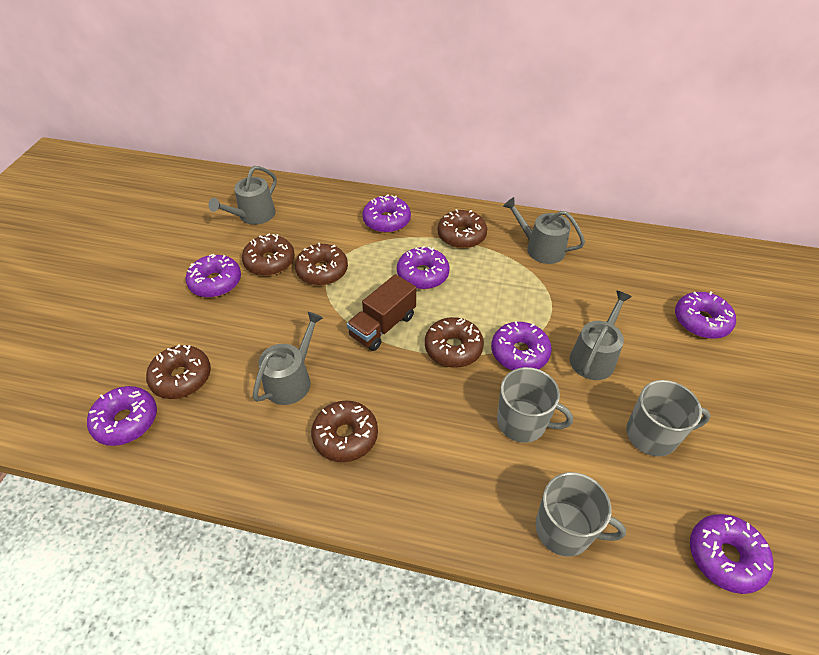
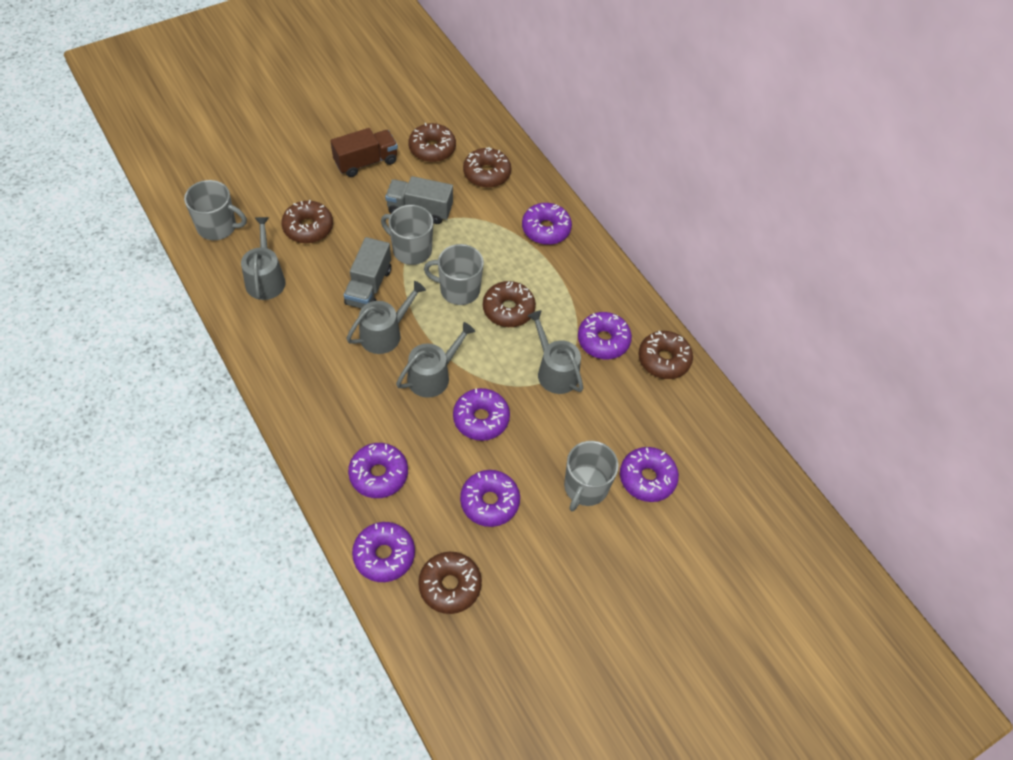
grey mug: 3 -> 4
grey truck: 0 -> 2

